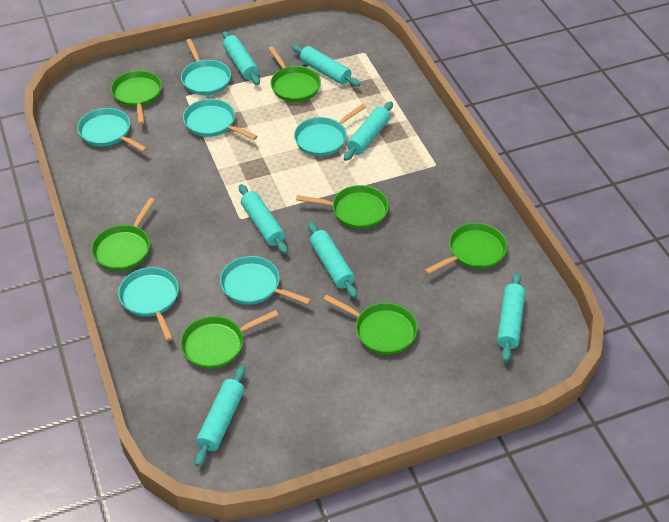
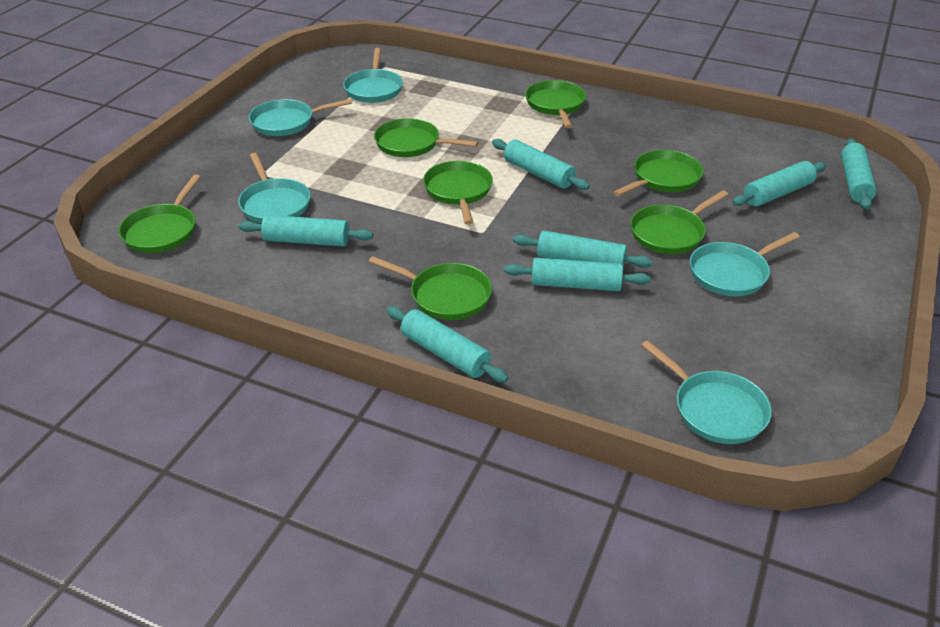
turquoise pan: 6 -> 5

